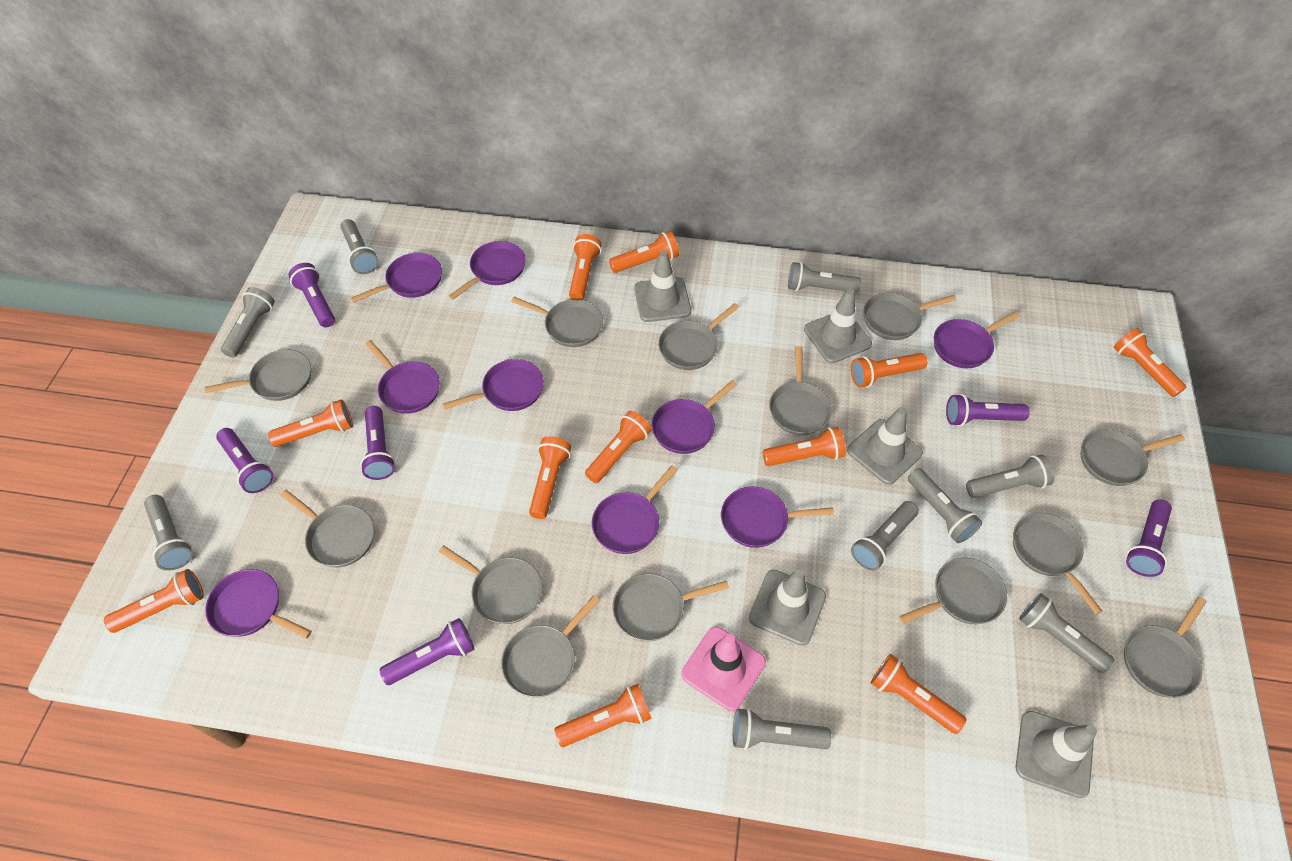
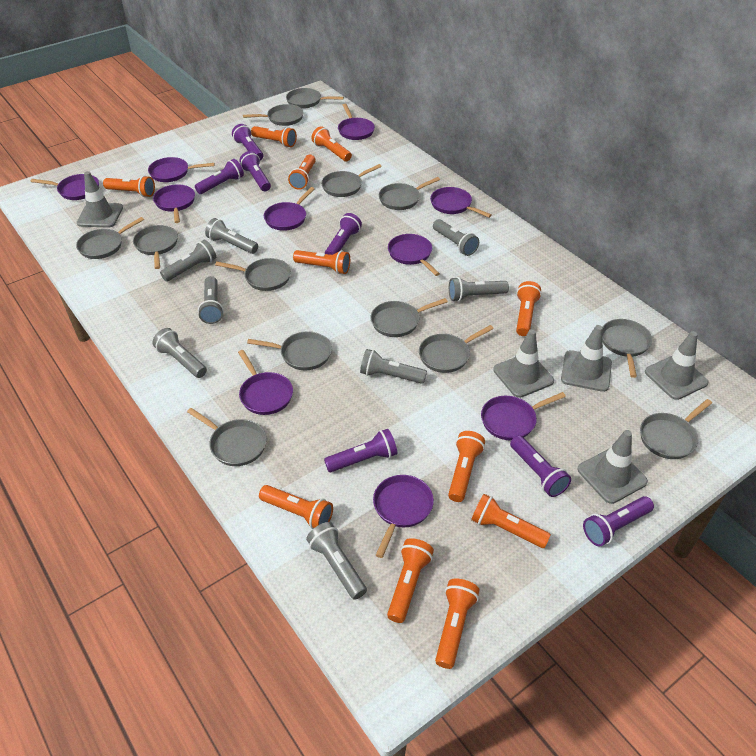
grey flashlight: 9 -> 8
pink traffic cone: 1 -> 0
purple flashlight: 6 -> 7
purple pan: 9 -> 10

